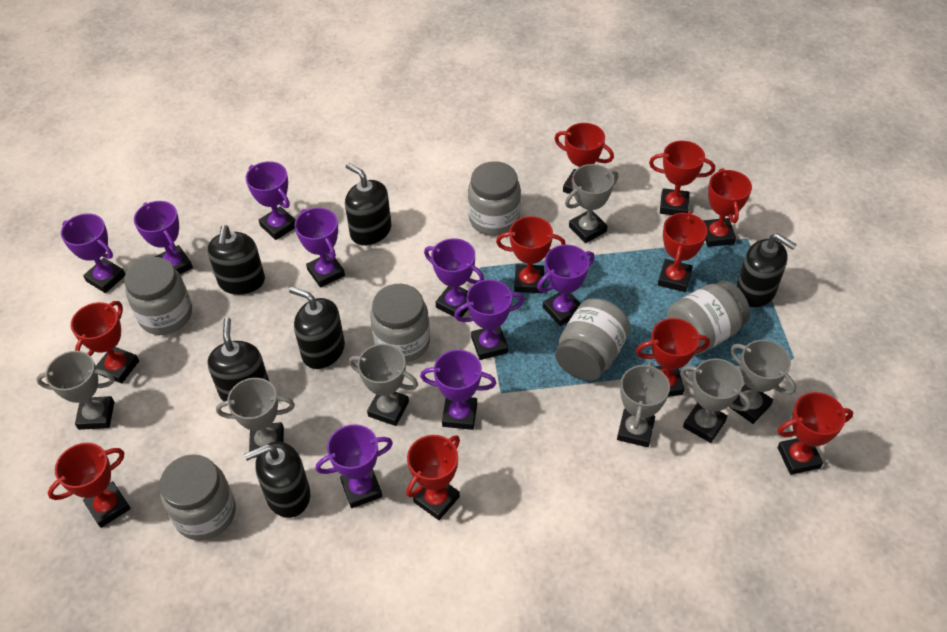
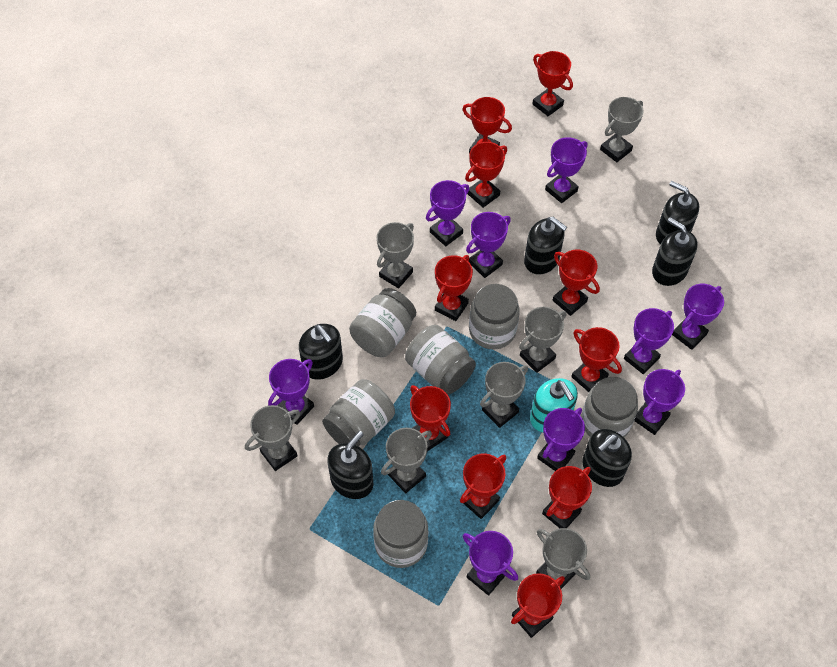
turquoise soap dispenser: 0 -> 1

